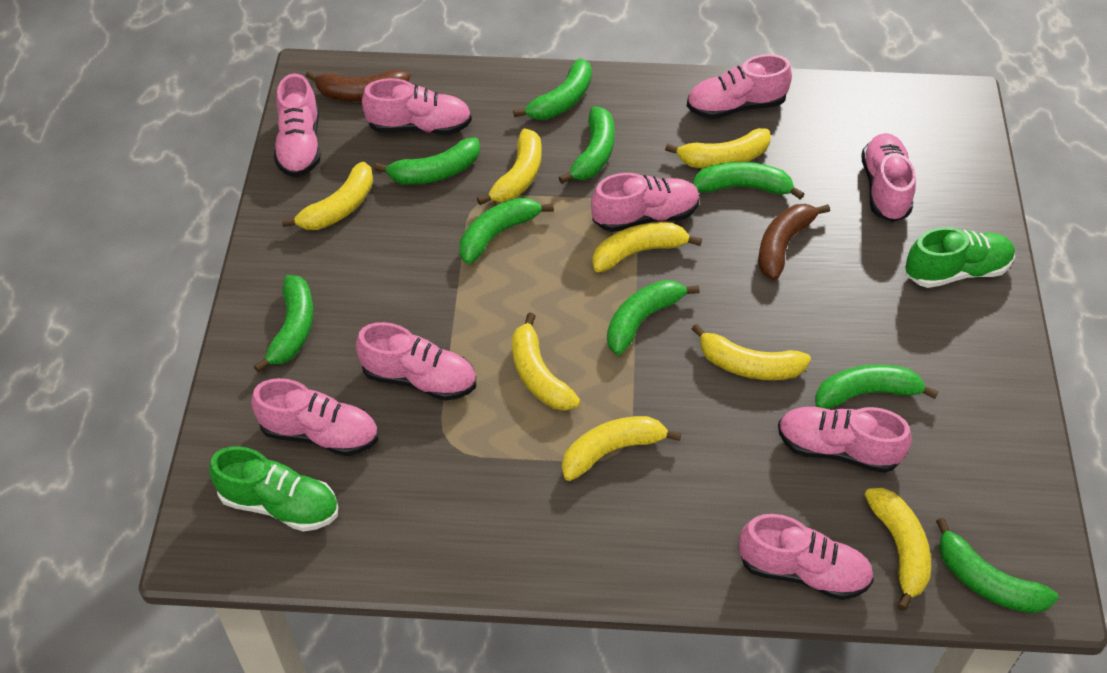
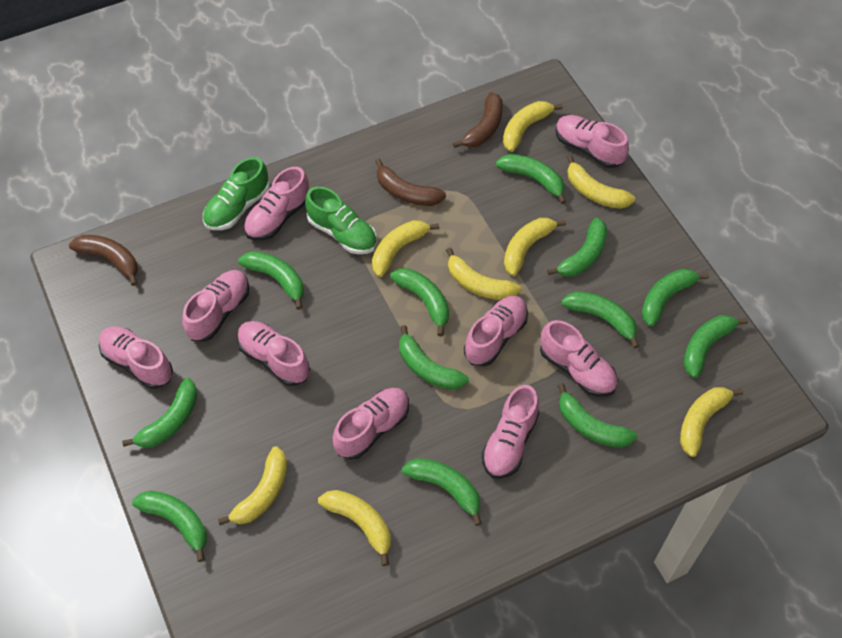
brown banana: 2 -> 3
green banana: 9 -> 12

